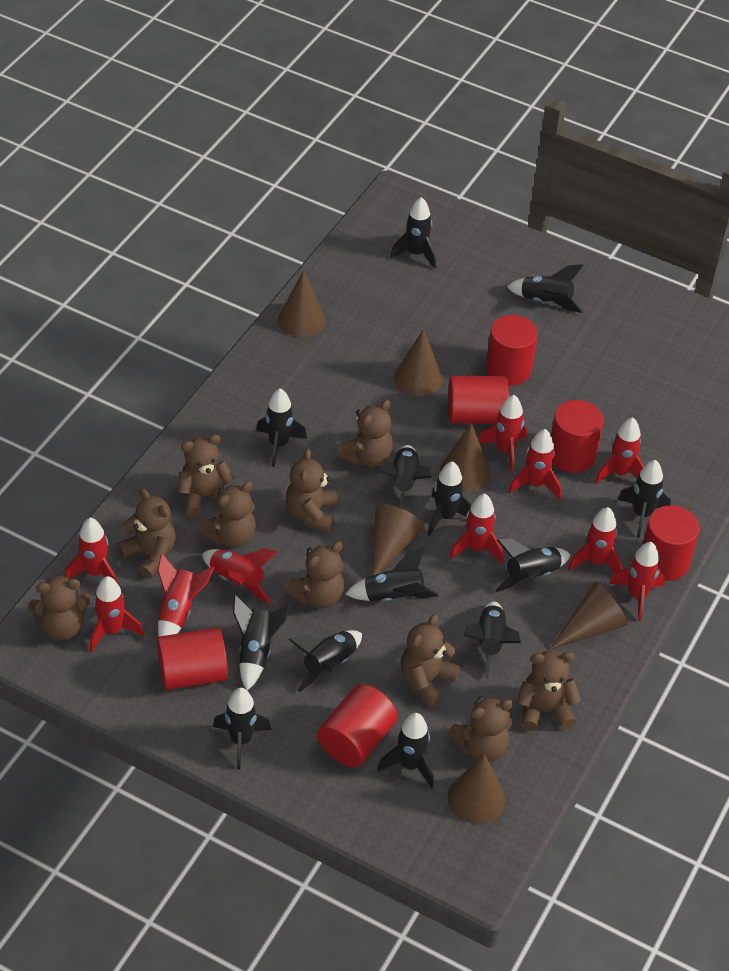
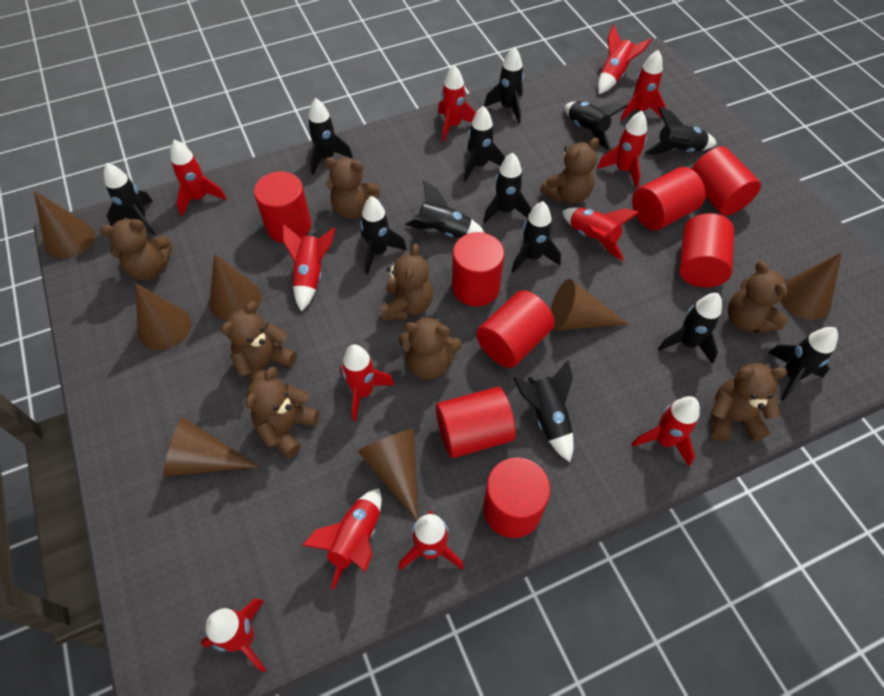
brown cone: 6 -> 7
brown teddy bear: 10 -> 9
red cylinder: 6 -> 8
red rocket: 10 -> 12

